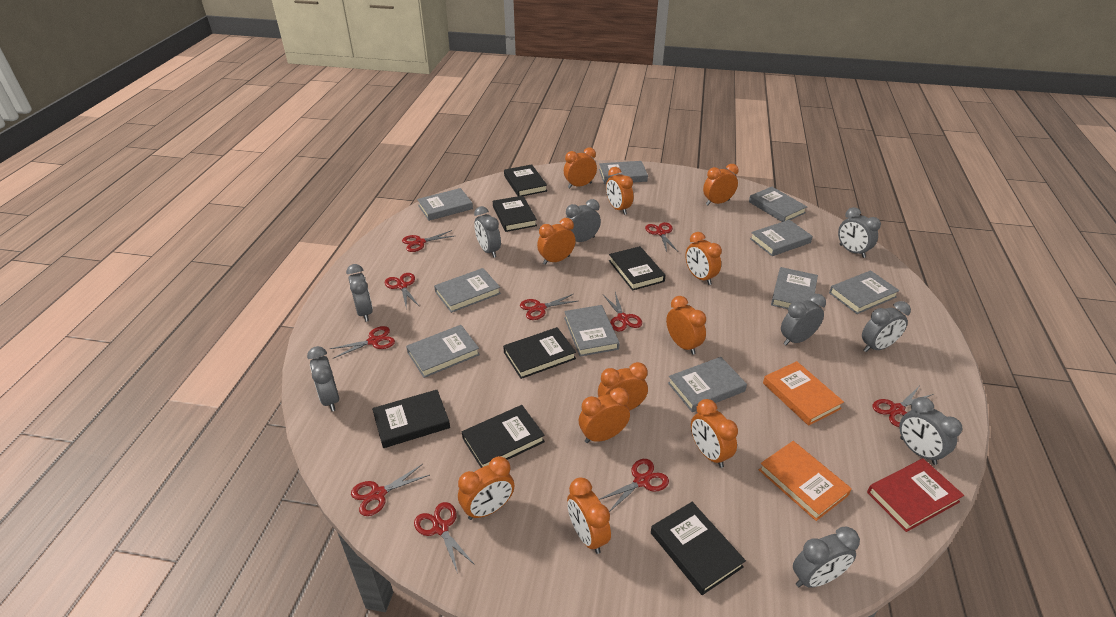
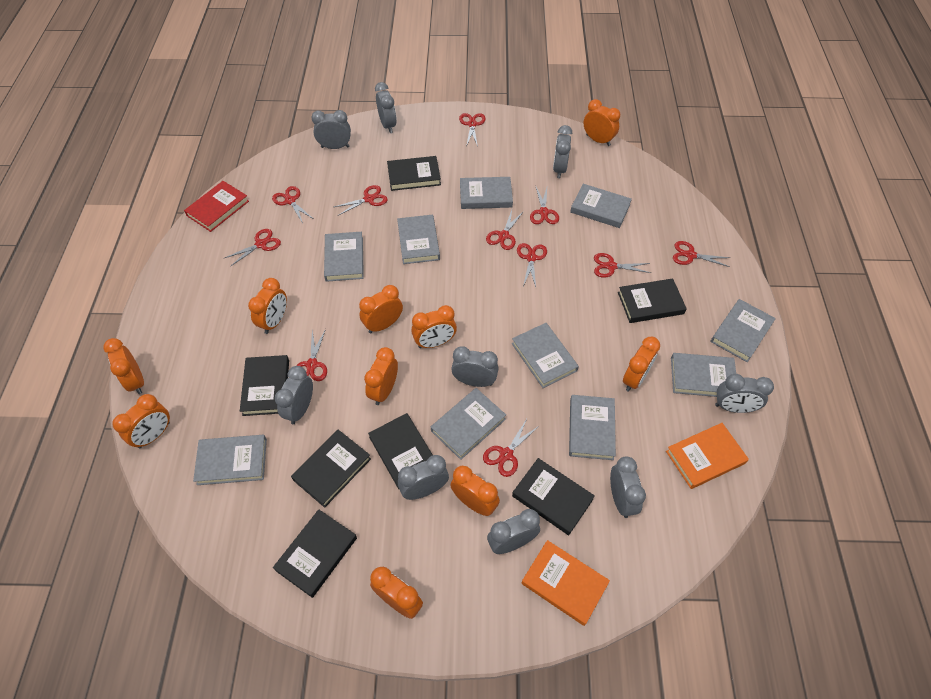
orange clock: 11 -> 10
red scissors: 10 -> 11

